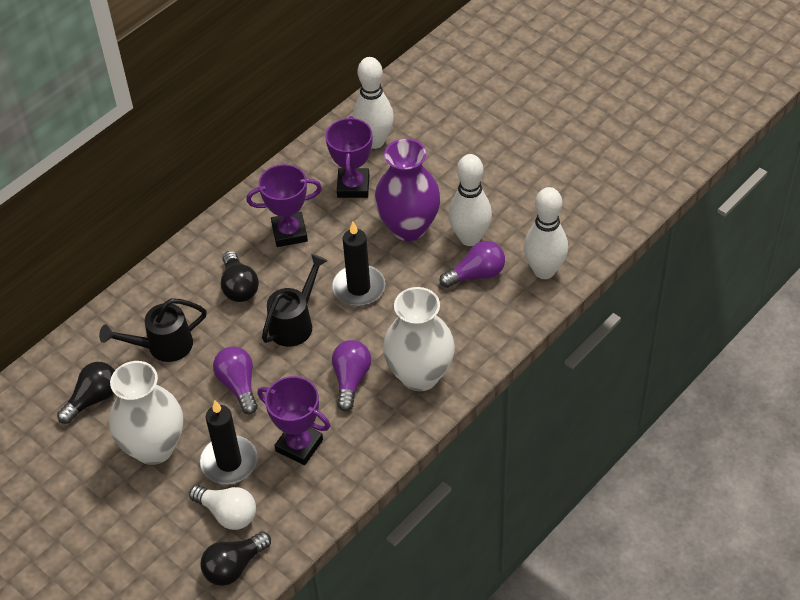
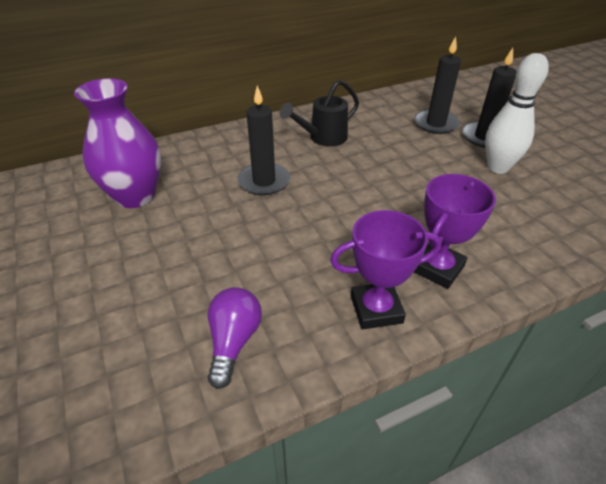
black candle: 2 -> 3
black light bulb: 3 -> 0
black watering can: 2 -> 1
purple light bulb: 3 -> 1
purple trophy: 3 -> 2
white bowling pin: 3 -> 1
white light bulb: 1 -> 0
white vase: 2 -> 0

